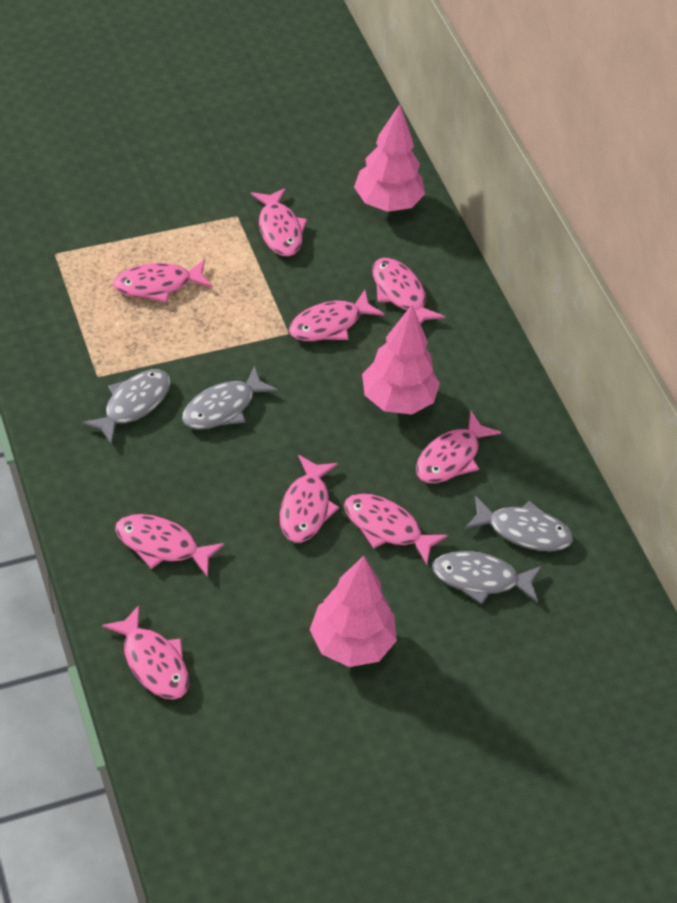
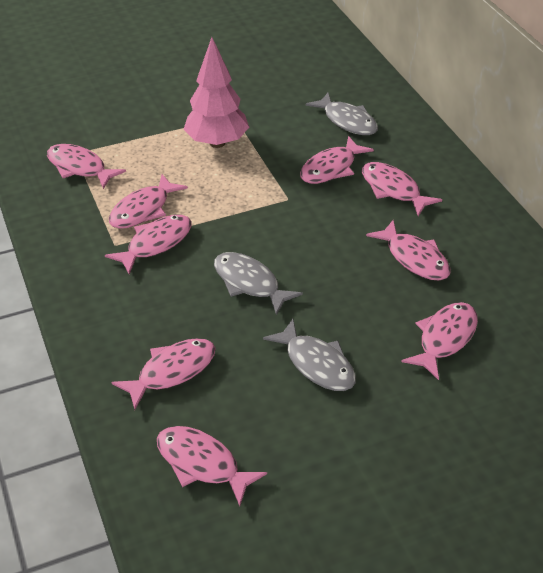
grey fish: 4 -> 3
pink tree: 3 -> 1

